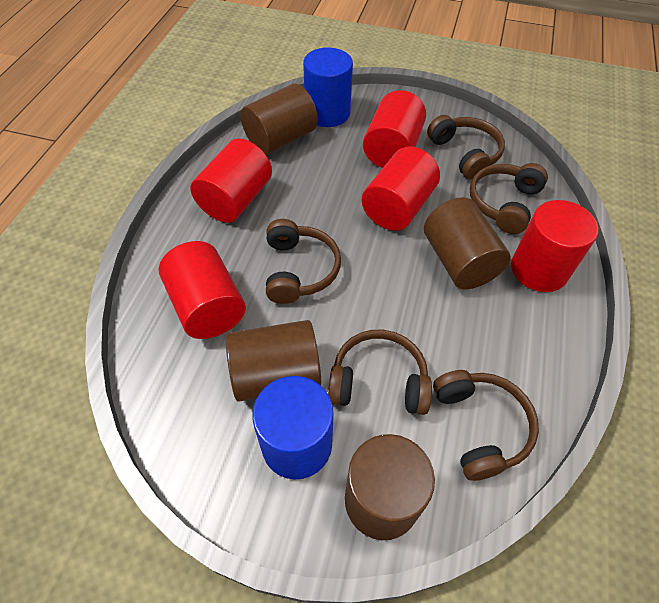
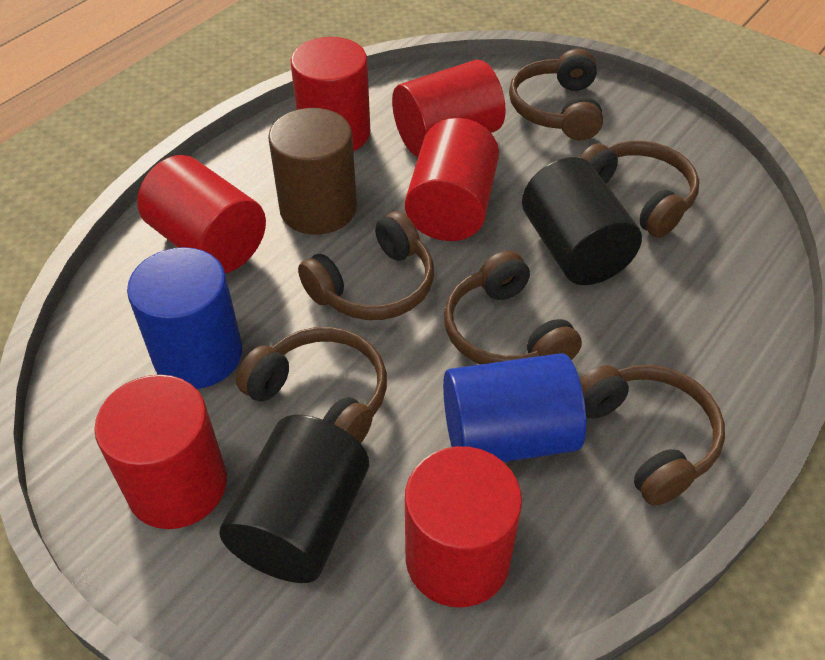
black cylinder: 0 -> 2
brown cylinder: 4 -> 1
brown headphones: 5 -> 6
red cylinder: 5 -> 6

